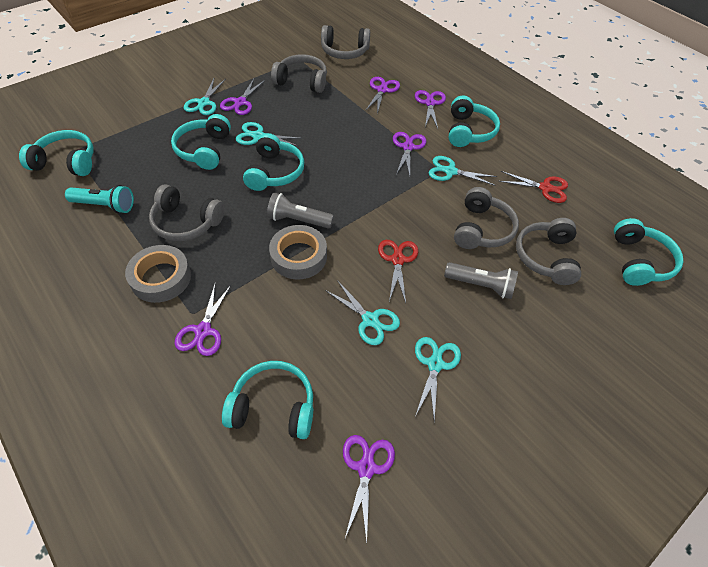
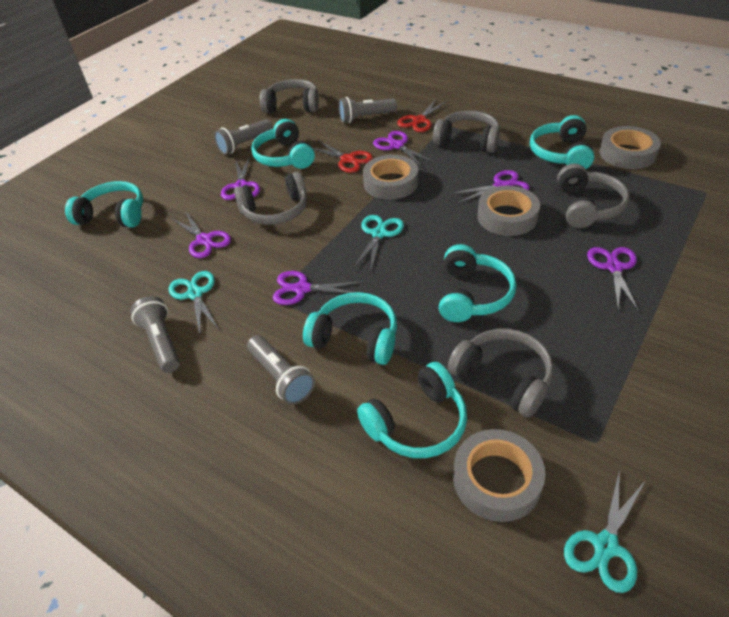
grey flashlight: 2 -> 4
grey tape: 2 -> 4
turquoise flashlight: 1 -> 0
turquoise scissors: 5 -> 3

